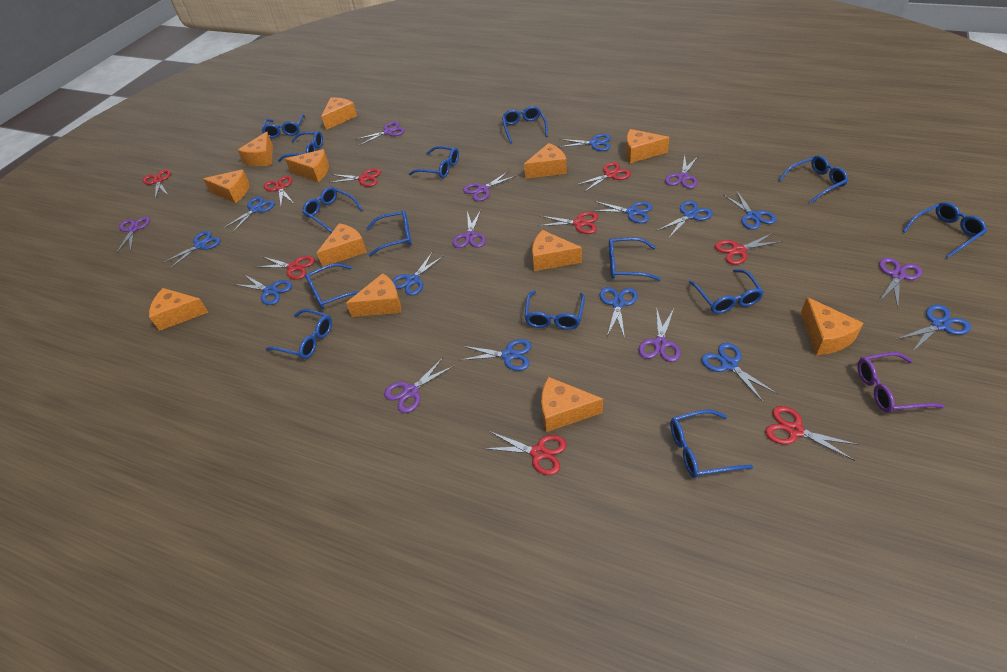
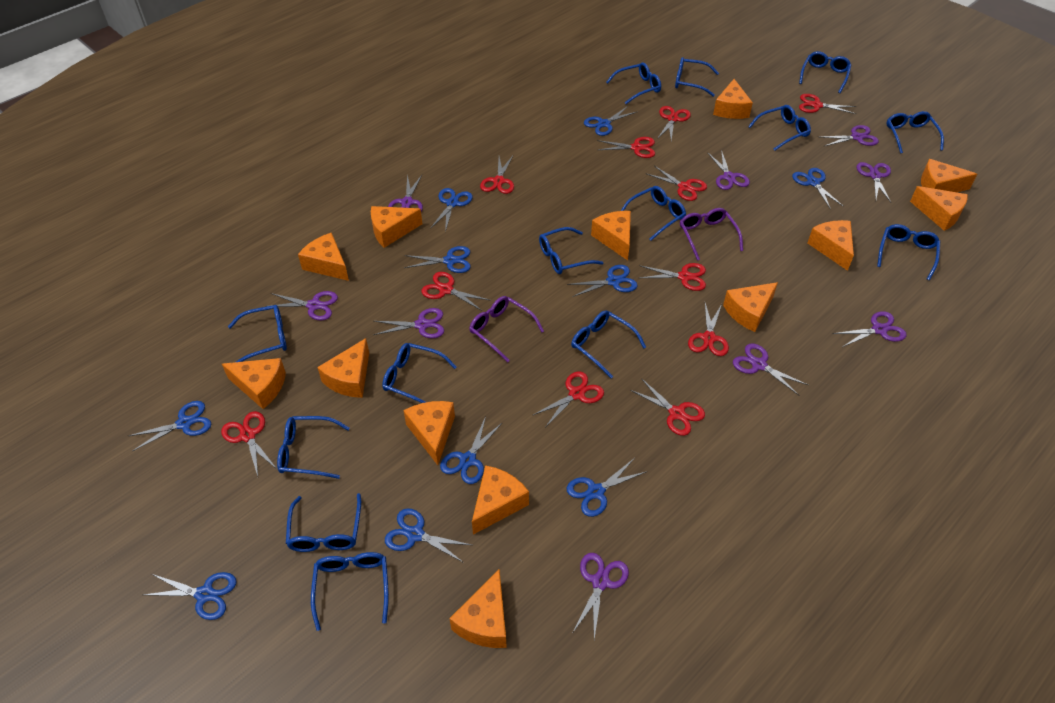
blue scissors: 12 -> 10
orange cheese: 12 -> 13
purple glasses: 1 -> 2
purple scissors: 8 -> 9
red scissors: 9 -> 11

